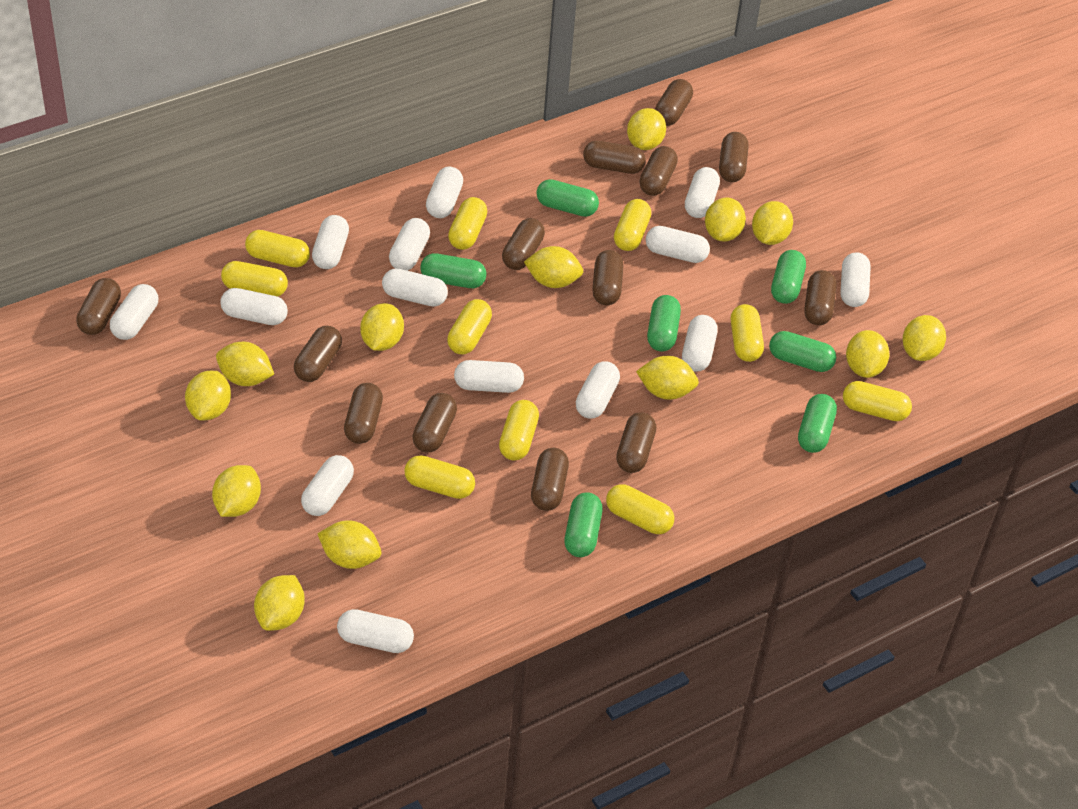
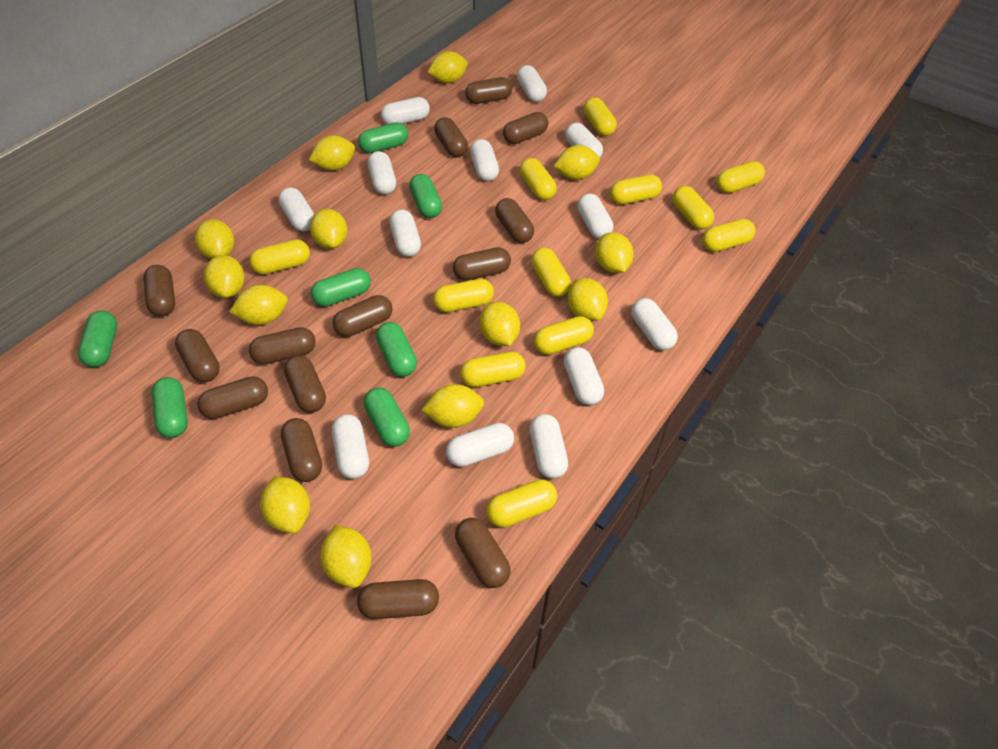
brown capsule: 13 -> 14
white capsule: 14 -> 13
yellow capsule: 10 -> 12

